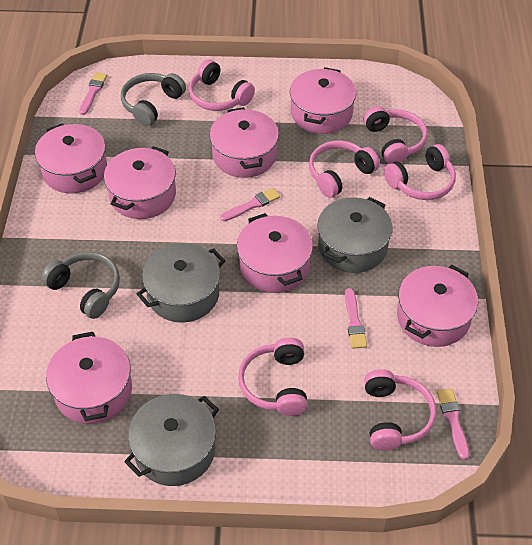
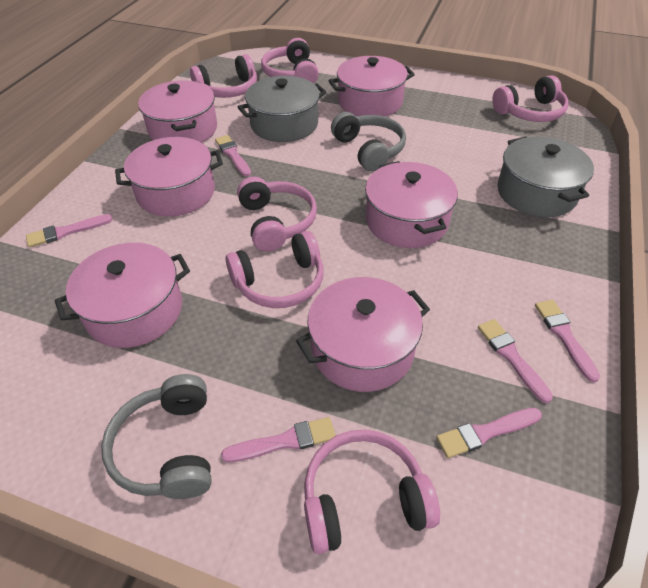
grey pot: 3 -> 2
pink brush: 4 -> 6
pink pot: 7 -> 6

